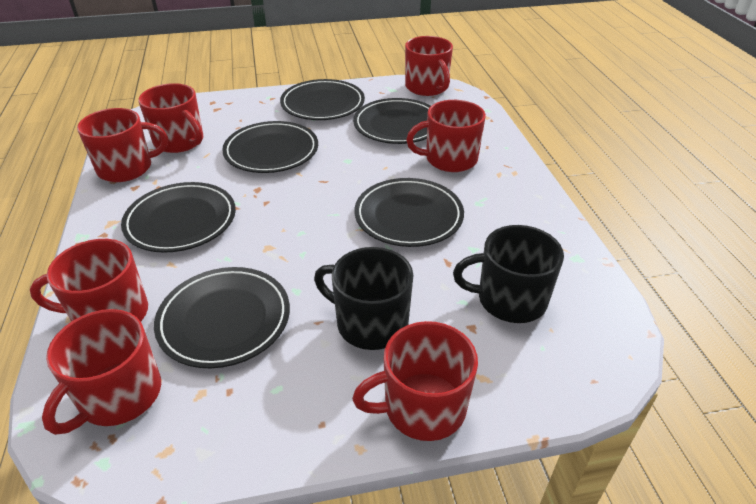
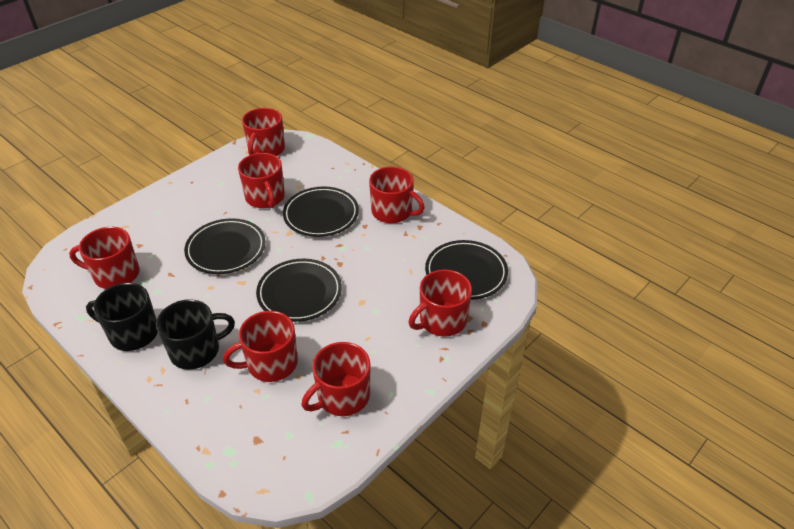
black plate: 6 -> 4

